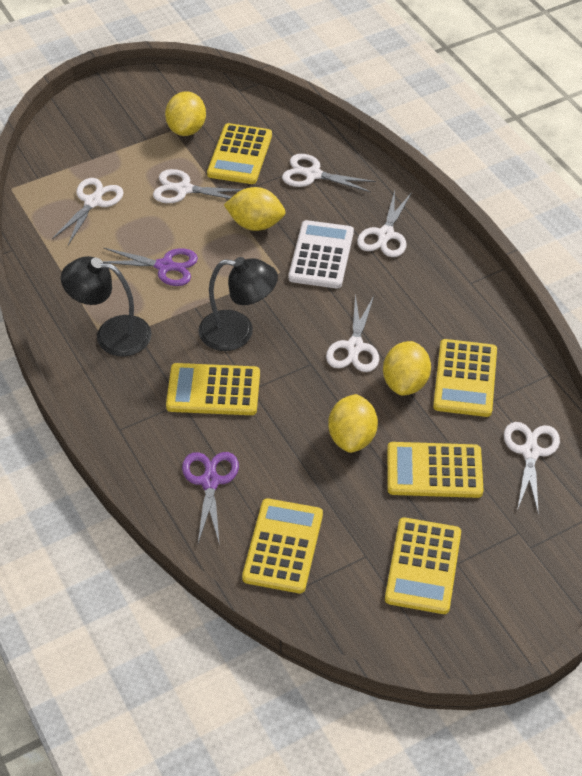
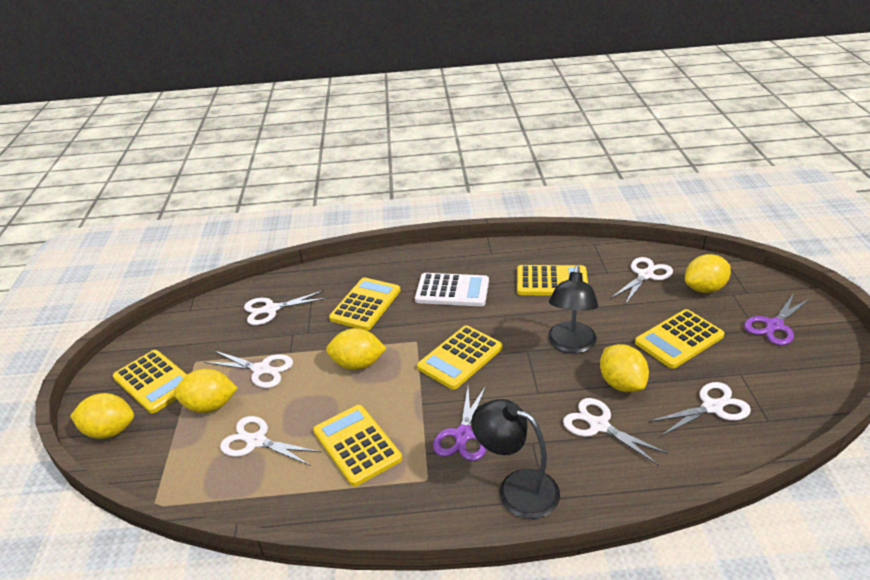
yellow lemon: 4 -> 5

